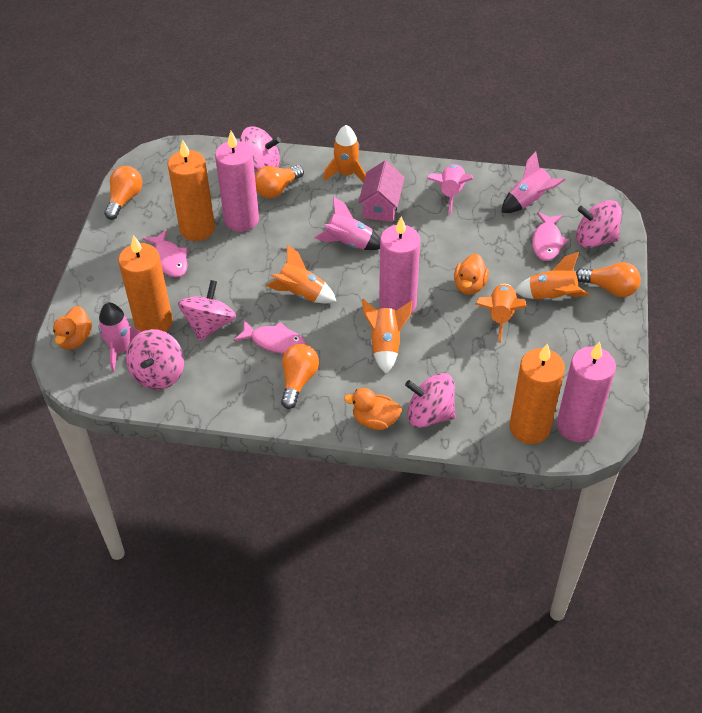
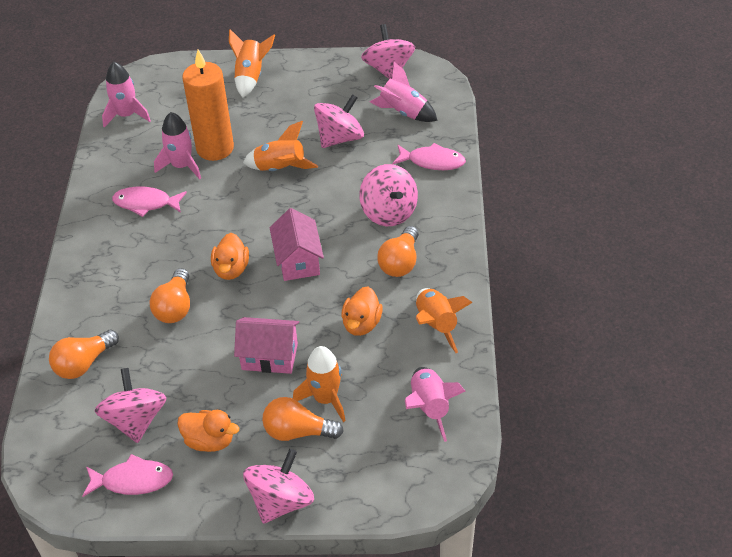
orange candle: 3 -> 1
orange rocket: 5 -> 4
pink candle: 3 -> 0
pink house: 1 -> 2

